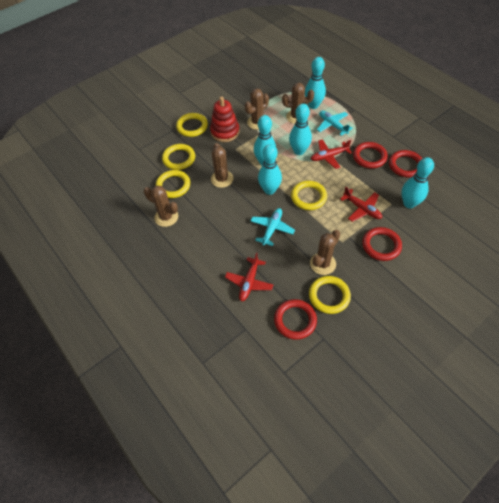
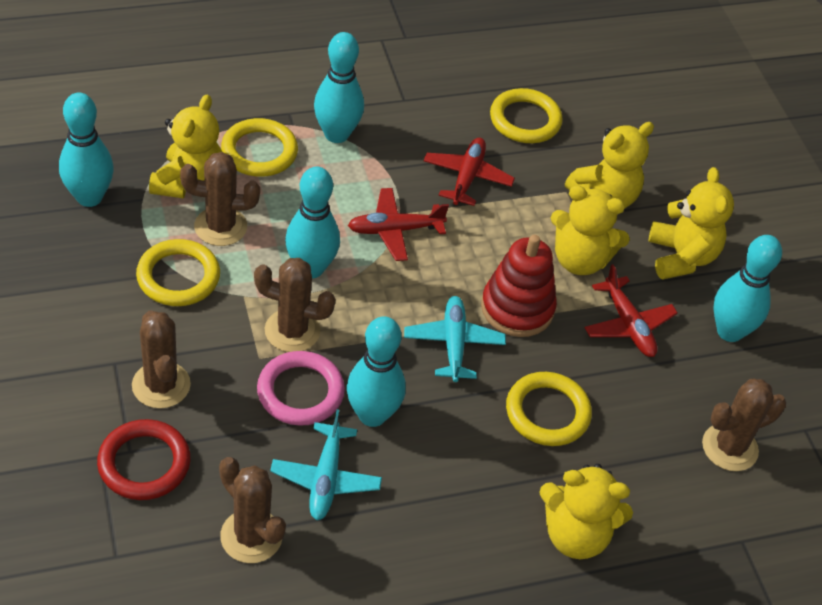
pink ring: 0 -> 1
red ring: 4 -> 1
yellow ring: 5 -> 4
yellow teddy bear: 0 -> 5

